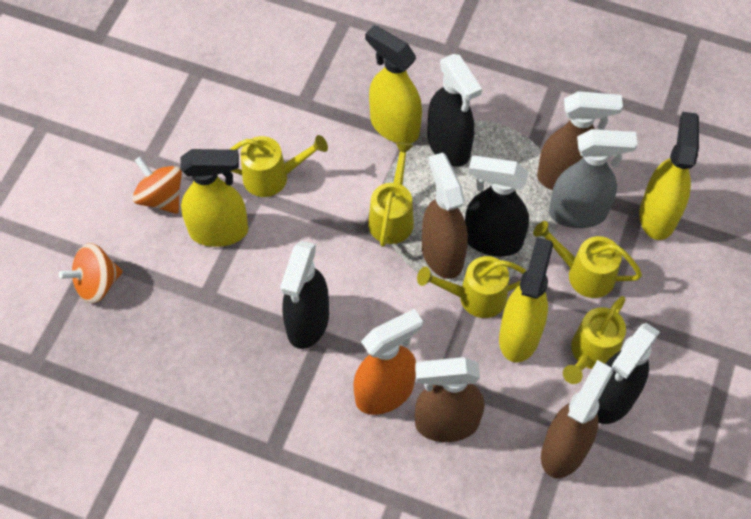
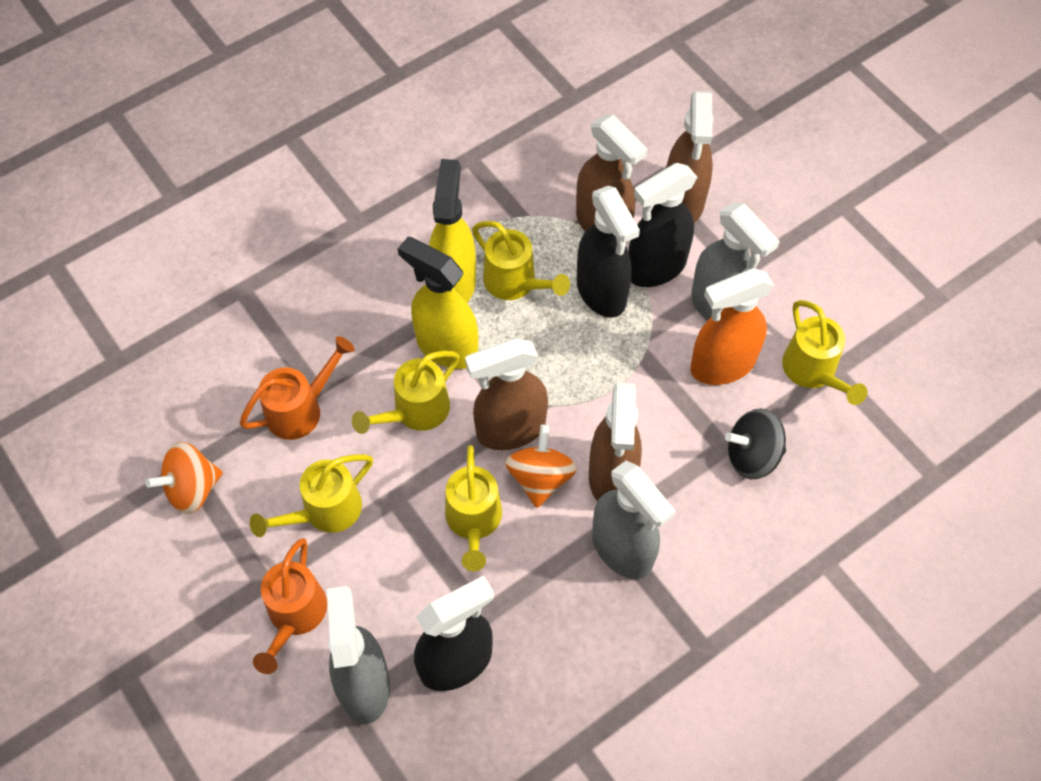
black spinning top: 0 -> 1
black spray bottle: 4 -> 3
grey spray bottle: 1 -> 3
orange watering can: 0 -> 2
yellow spray bottle: 4 -> 2

